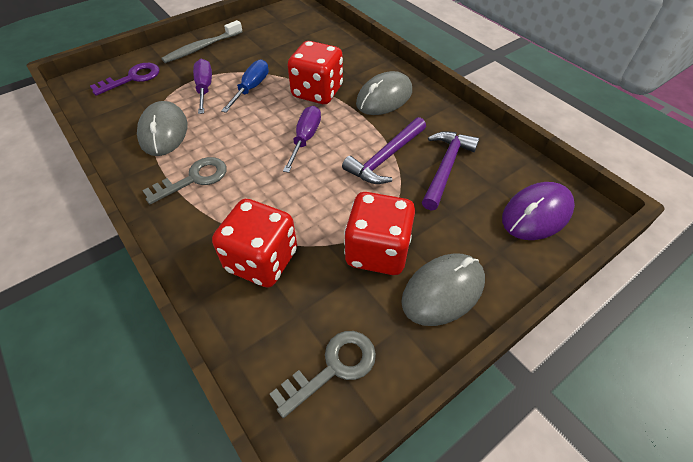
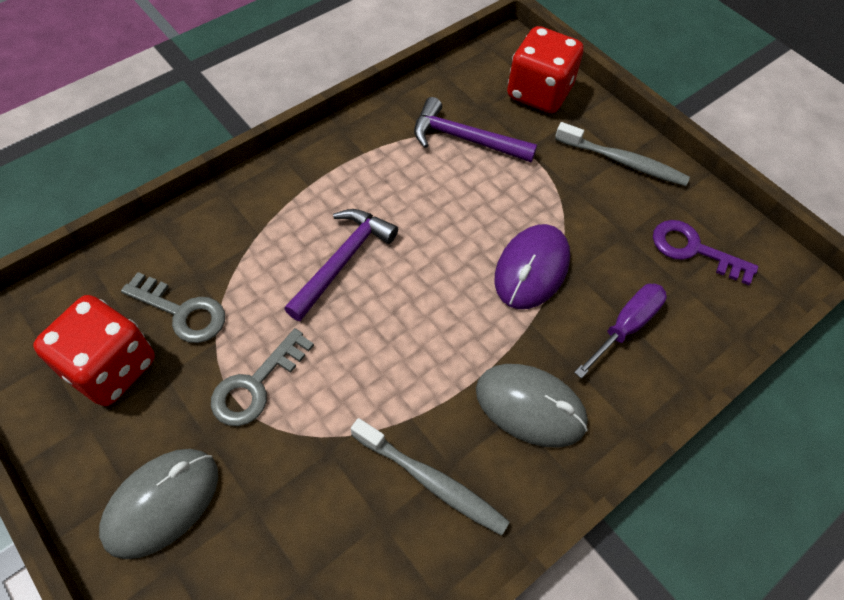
blue screwdriver: 1 -> 0
grey mouse: 3 -> 2
grey toothbrush: 1 -> 2
purple screwdriver: 2 -> 1
red dice: 3 -> 2

